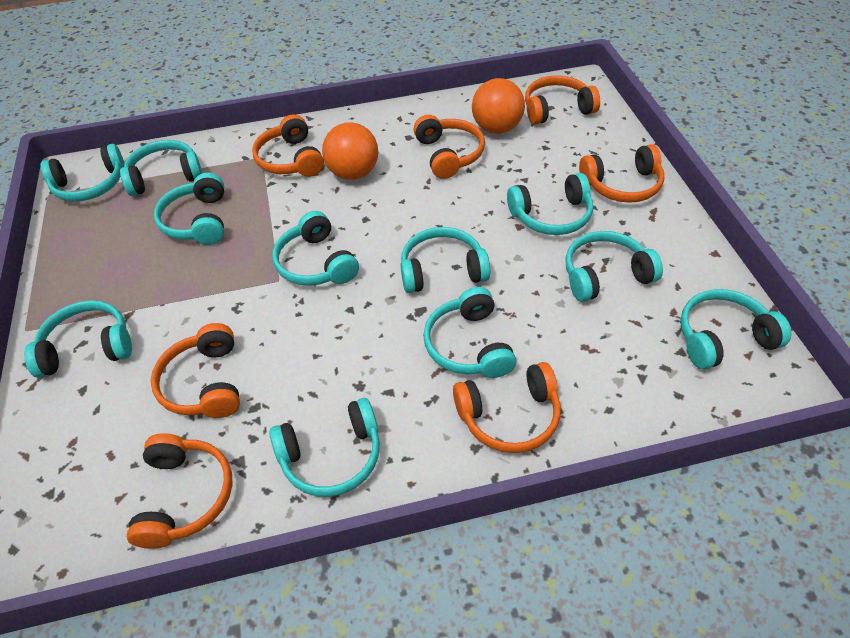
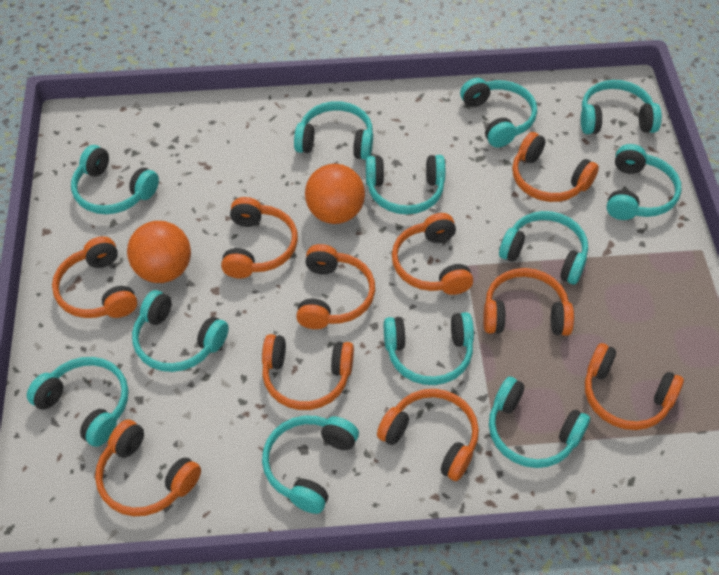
orange headphones: 7 -> 10
turquoise headphones: 11 -> 12

